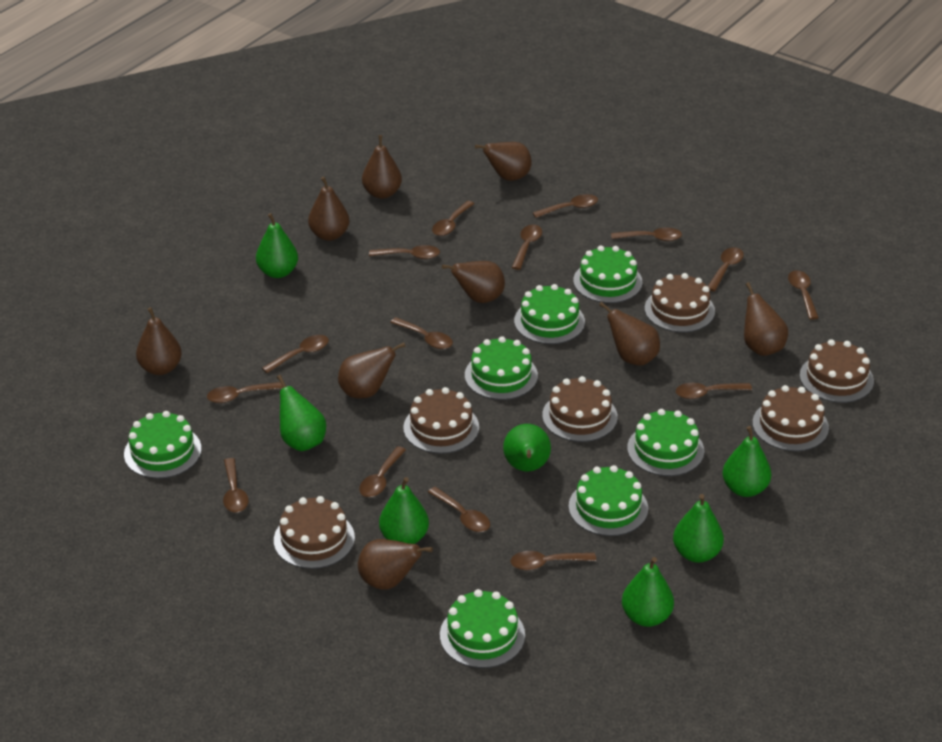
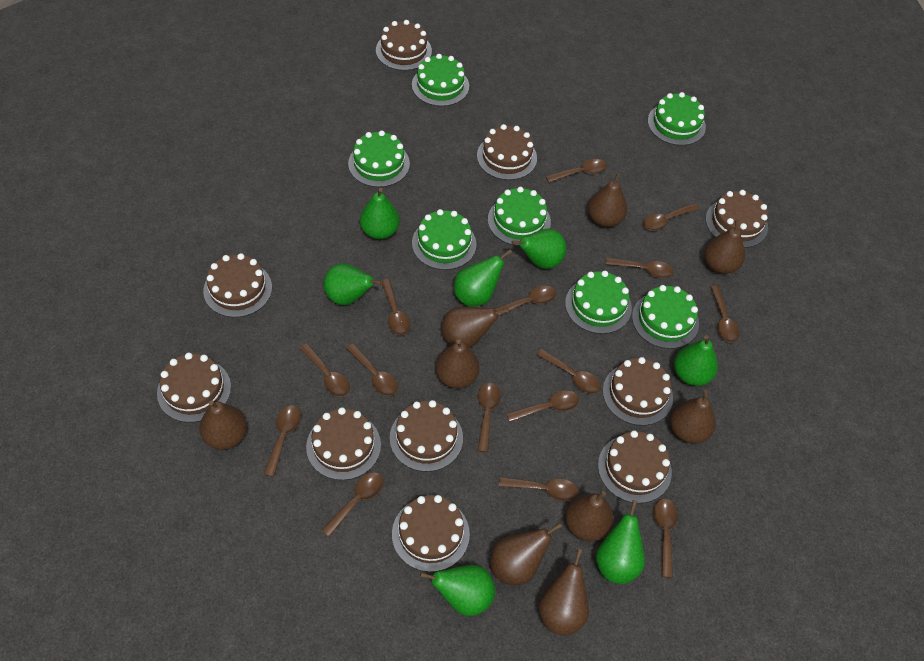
brown cake: 6 -> 10

